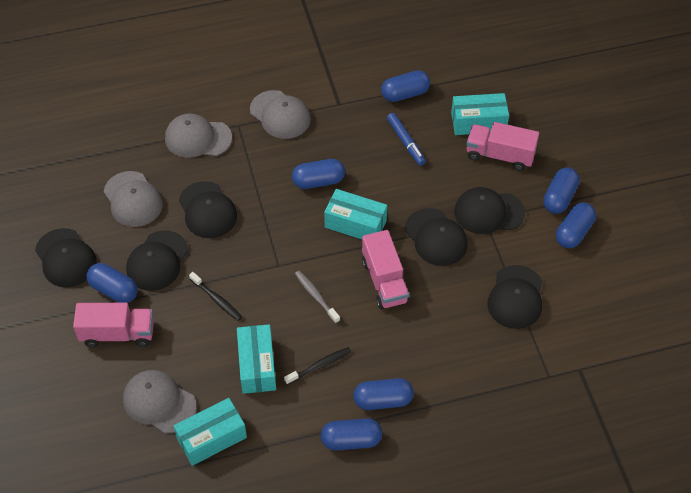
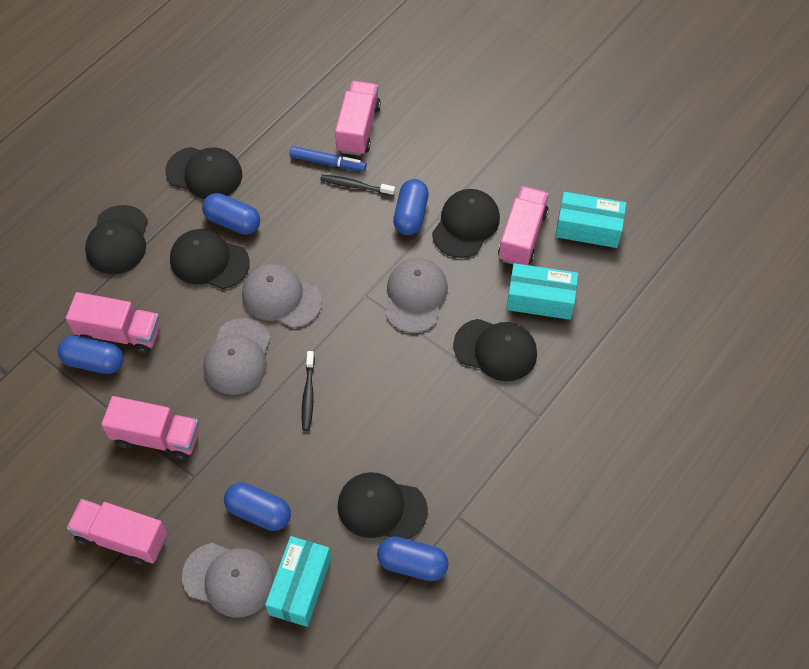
blue capsule: 7 -> 5
grey toothbrush: 1 -> 0
pink truck: 3 -> 5
turquoise box: 4 -> 3

